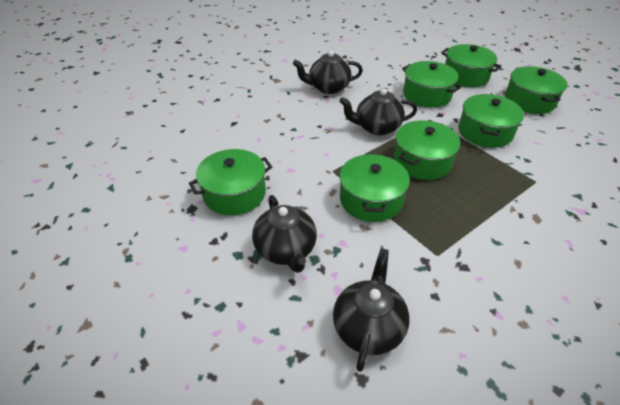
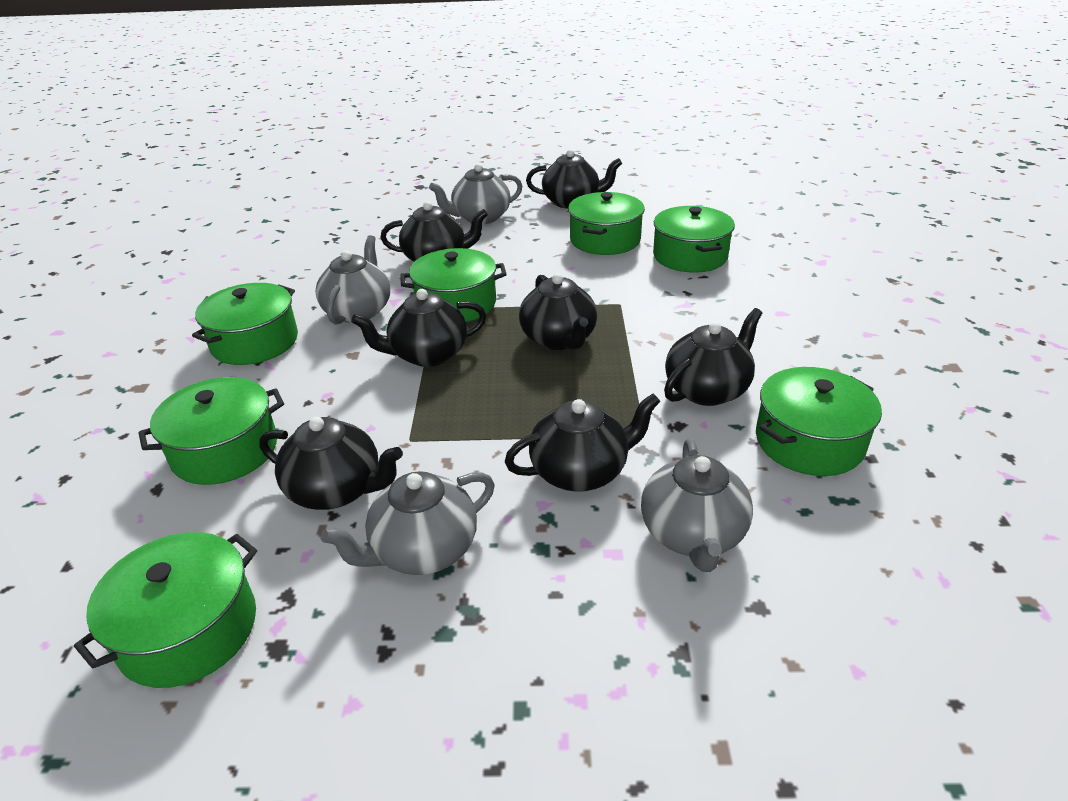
black teapot: 4 -> 7
grey teapot: 0 -> 4

